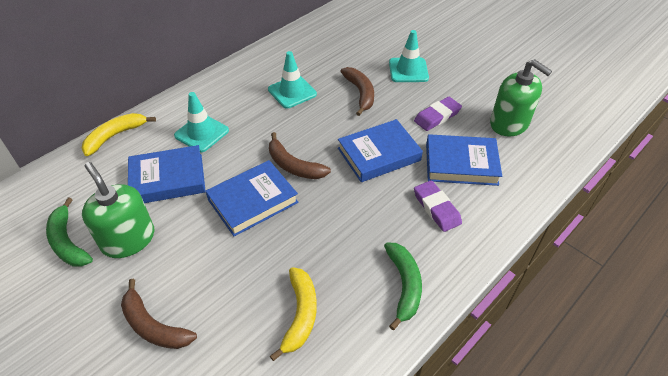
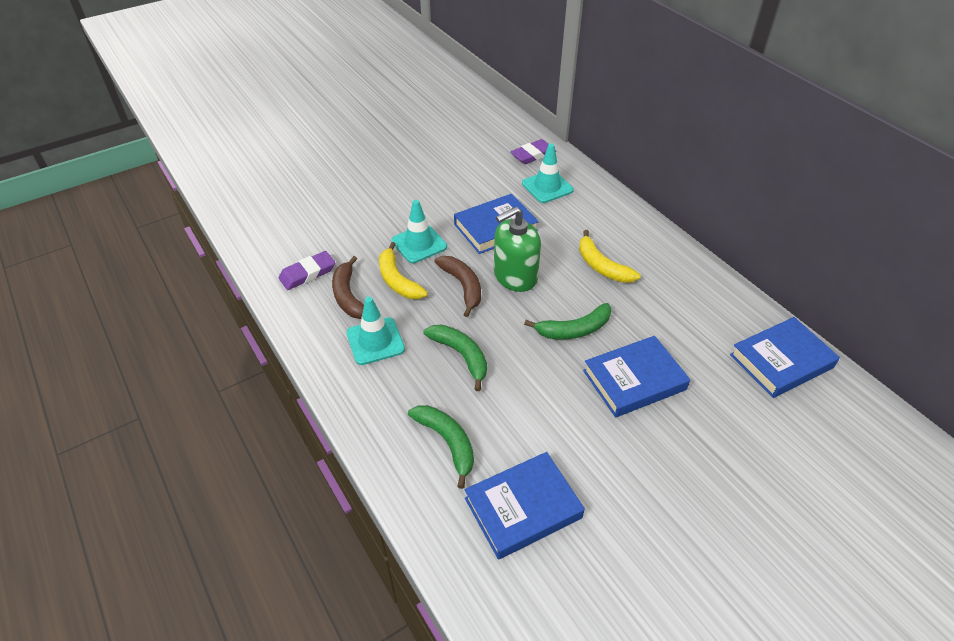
brown banana: 3 -> 2
green banana: 2 -> 3
green soap dispenser: 2 -> 1

